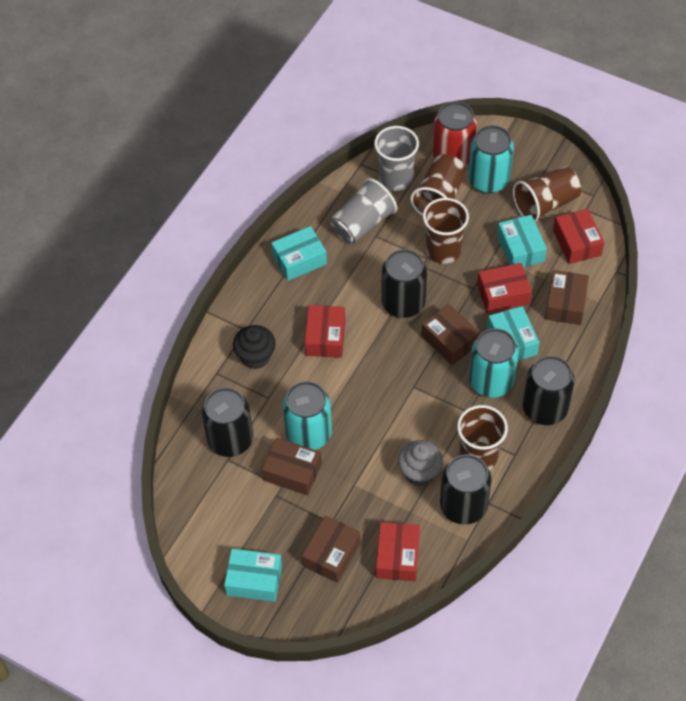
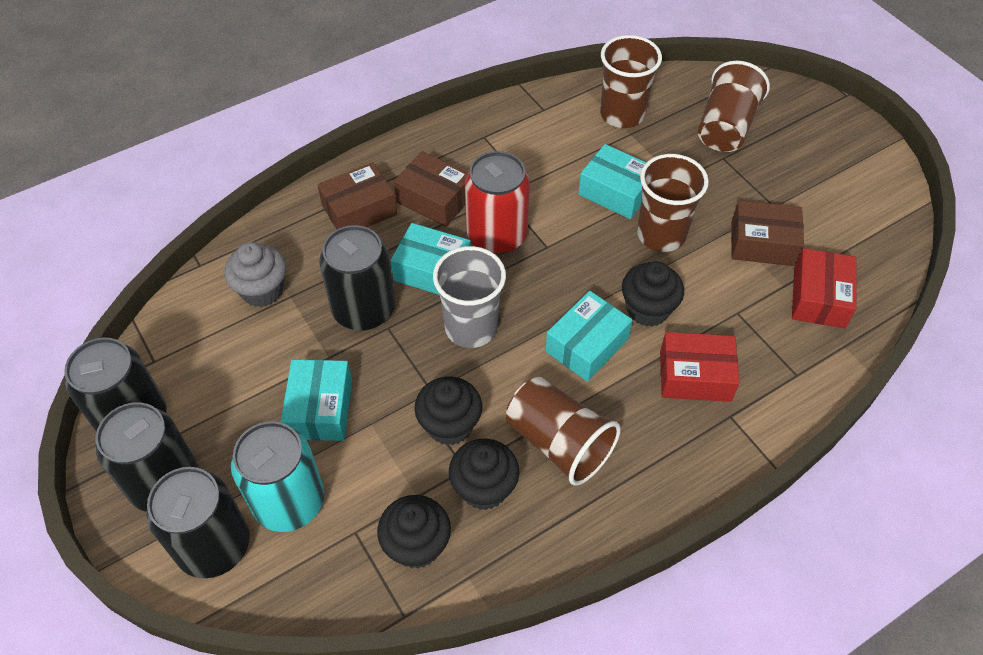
black cupcake: 1 -> 4
brown box: 4 -> 3
grey cup: 2 -> 1
red box: 4 -> 2
turquoise can: 3 -> 1

